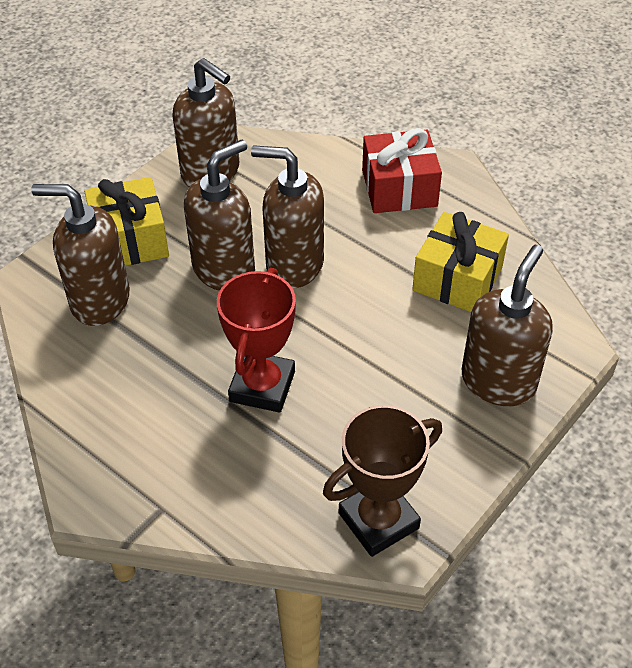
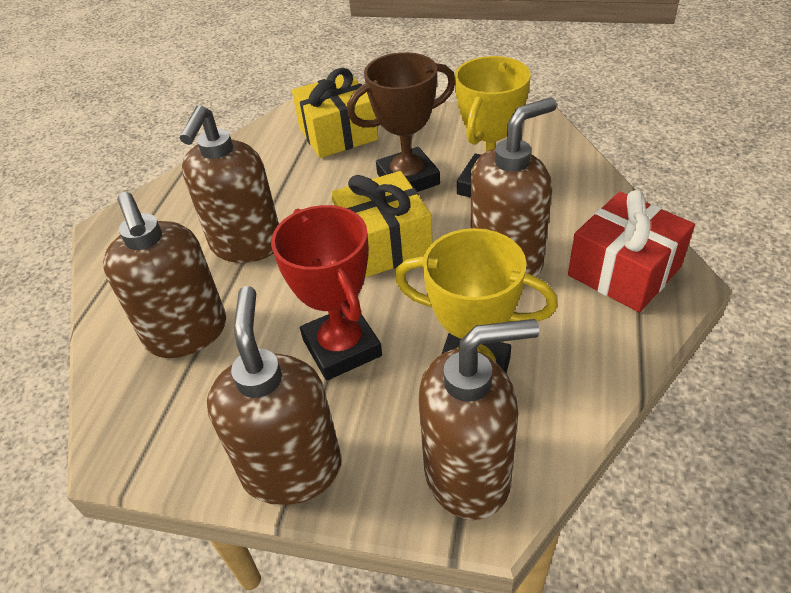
yellow trophy: 0 -> 2

